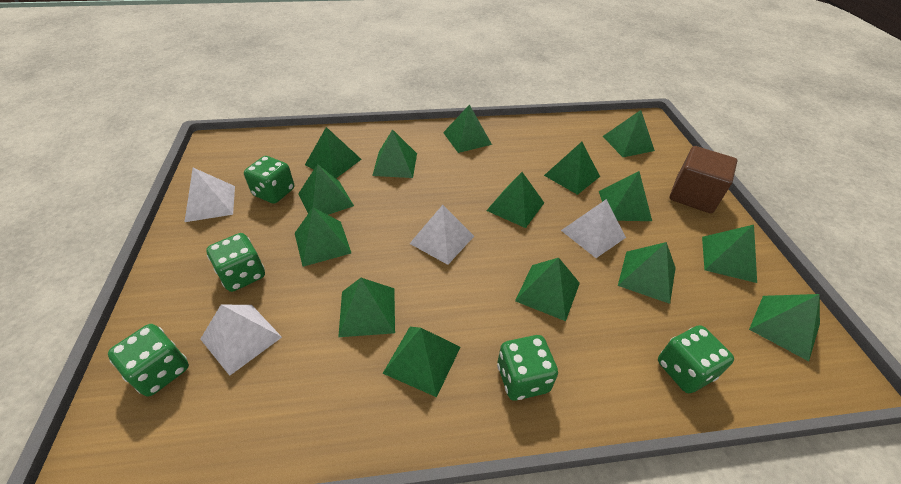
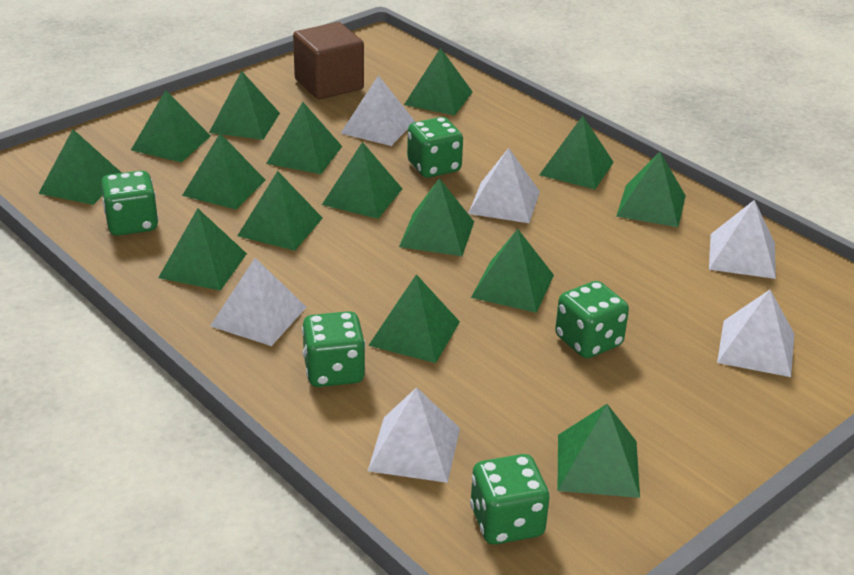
white pyramid: 4 -> 6

